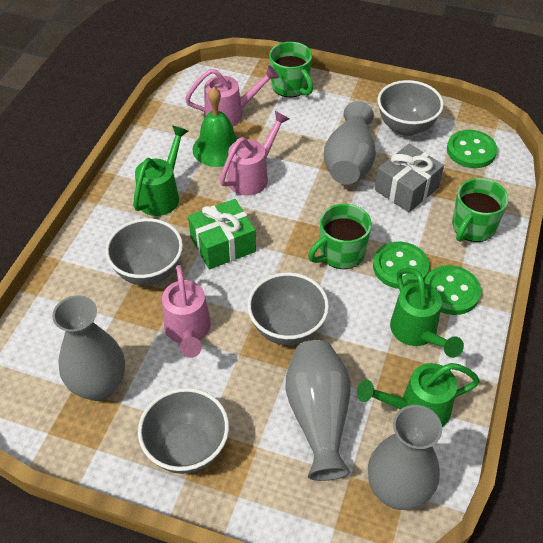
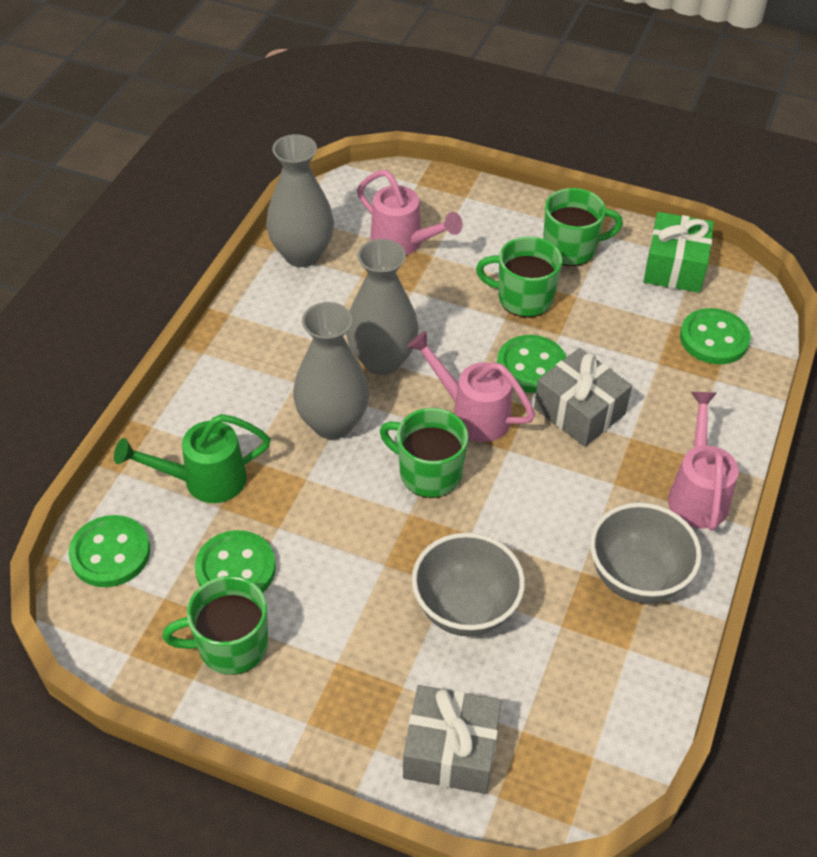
green bell: 1 -> 0
green button: 3 -> 4
green mug: 3 -> 4
green watering can: 3 -> 1
grey bowl: 4 -> 2
grey gift: 1 -> 2
grey vase: 4 -> 3

